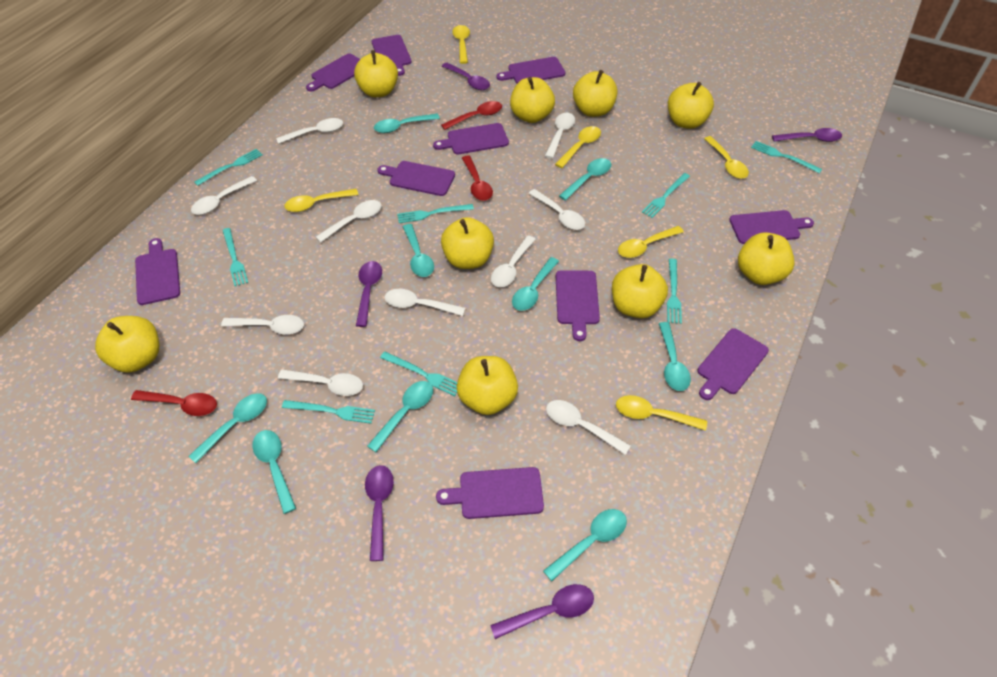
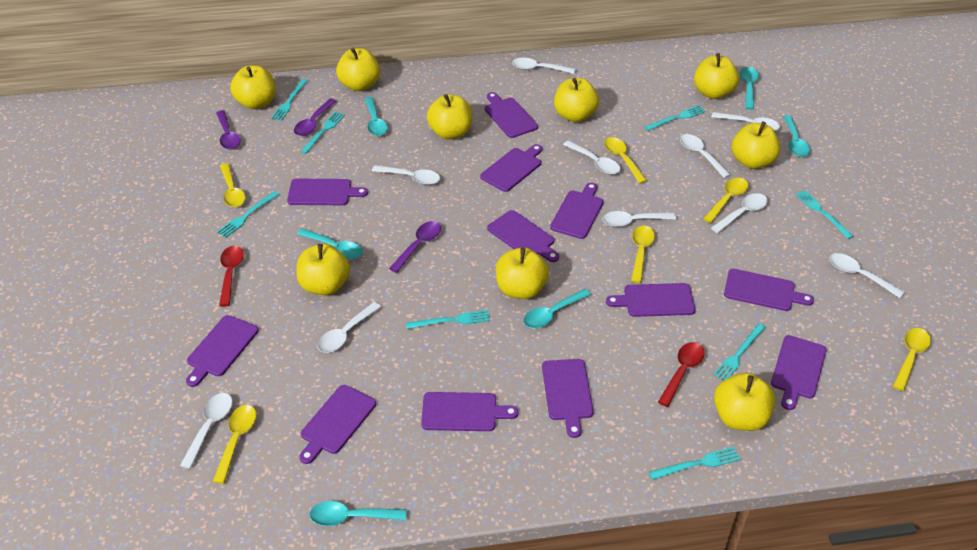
purple cutting board: 10 -> 12
purple spoon: 5 -> 3
red spoon: 3 -> 2
turquoise spoon: 9 -> 6

